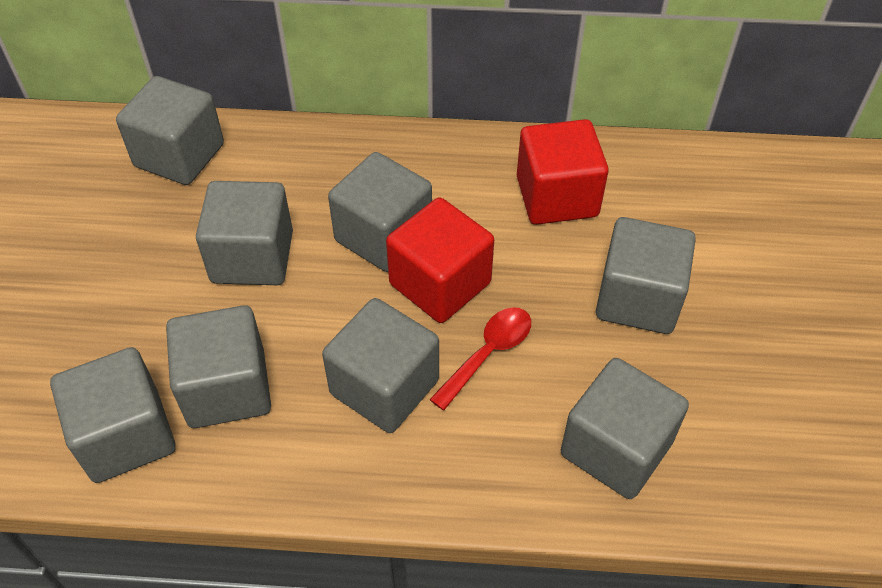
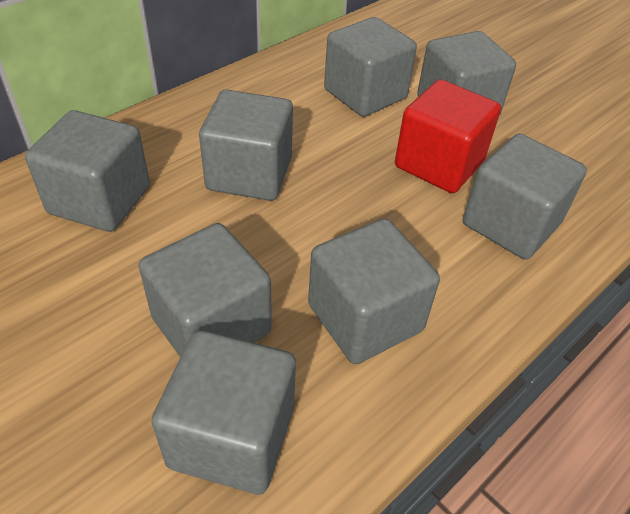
red cube: 2 -> 1
red spoon: 1 -> 0

